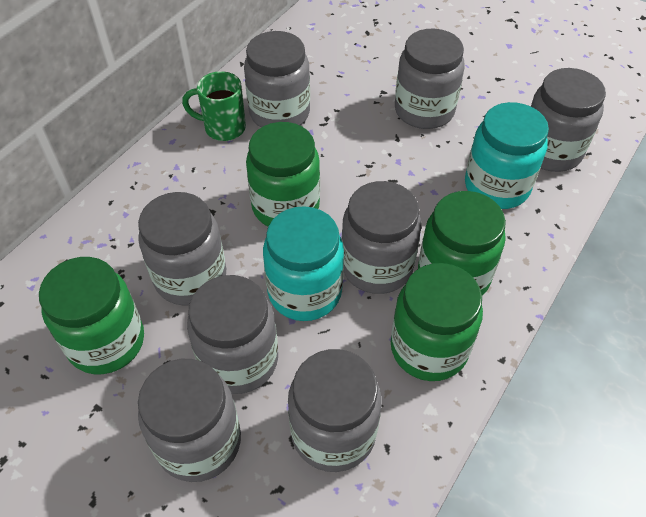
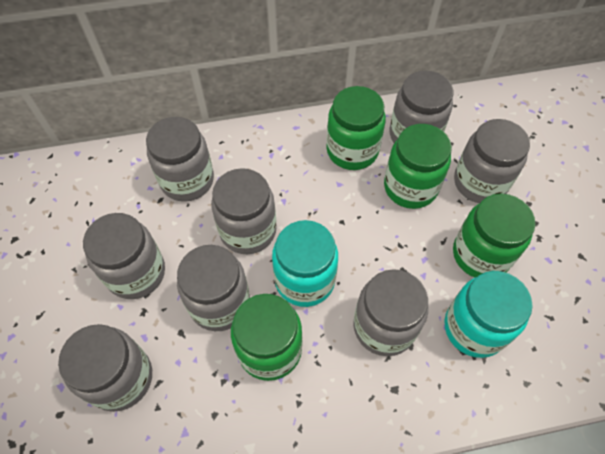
green mug: 1 -> 0

